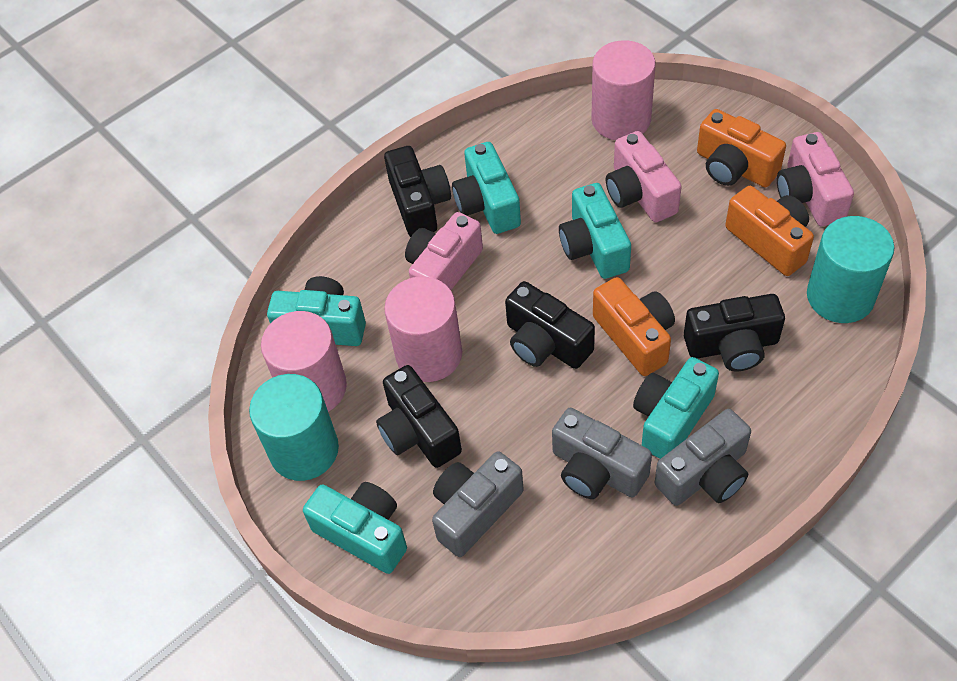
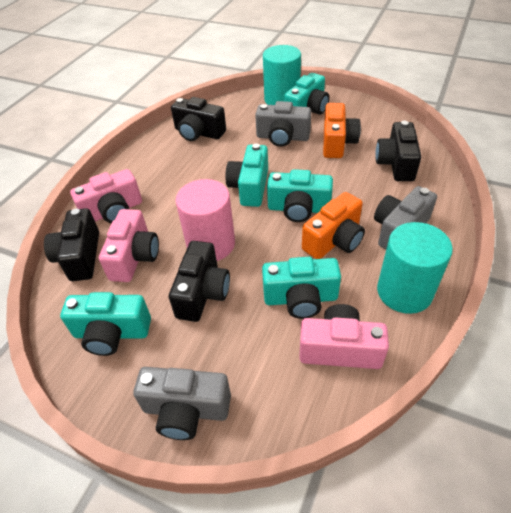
orange camera: 3 -> 2
pink cylinder: 3 -> 1

